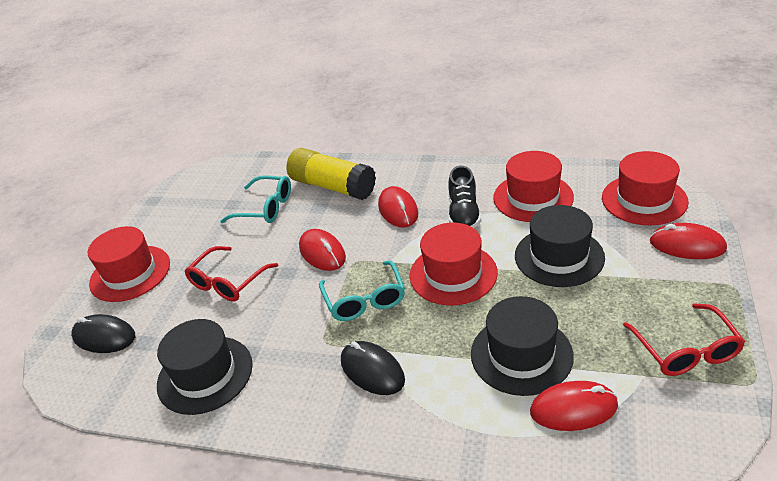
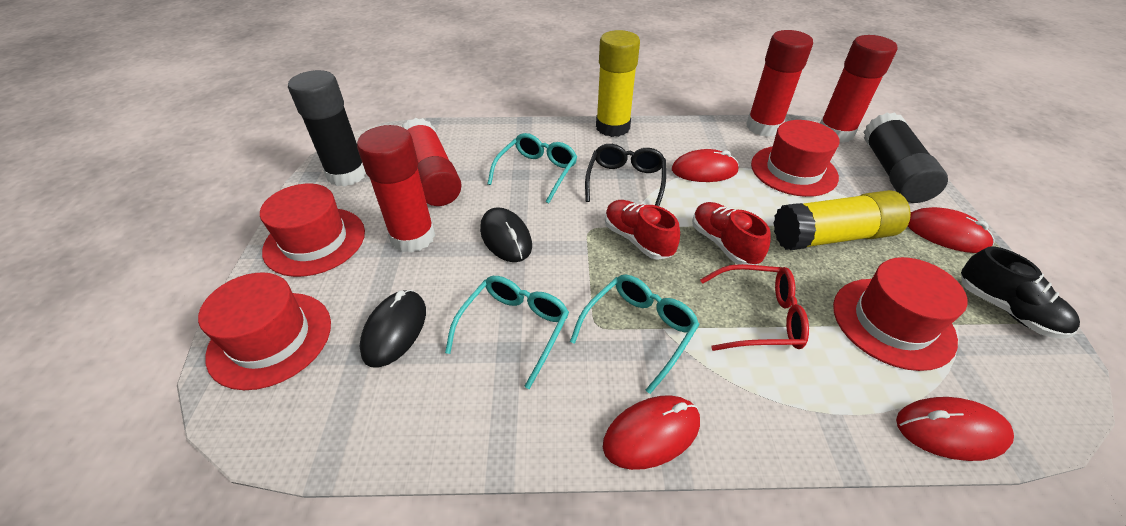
black glasses: 0 -> 1
black glue stick: 0 -> 2
black hat: 3 -> 0
red glasses: 2 -> 1
red glue stick: 0 -> 4
red shoe: 0 -> 2
turquoise glasses: 2 -> 3
yellow glue stick: 1 -> 2

